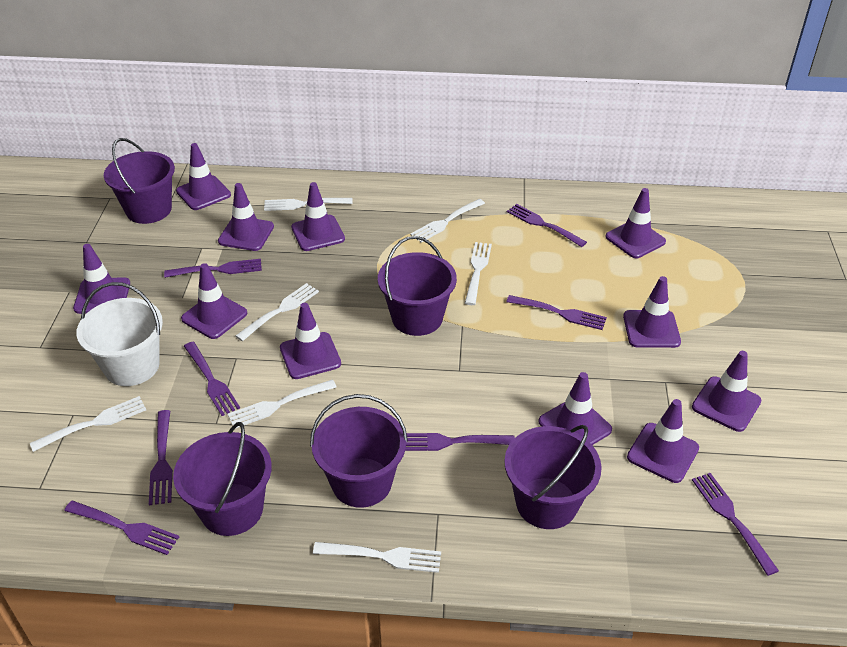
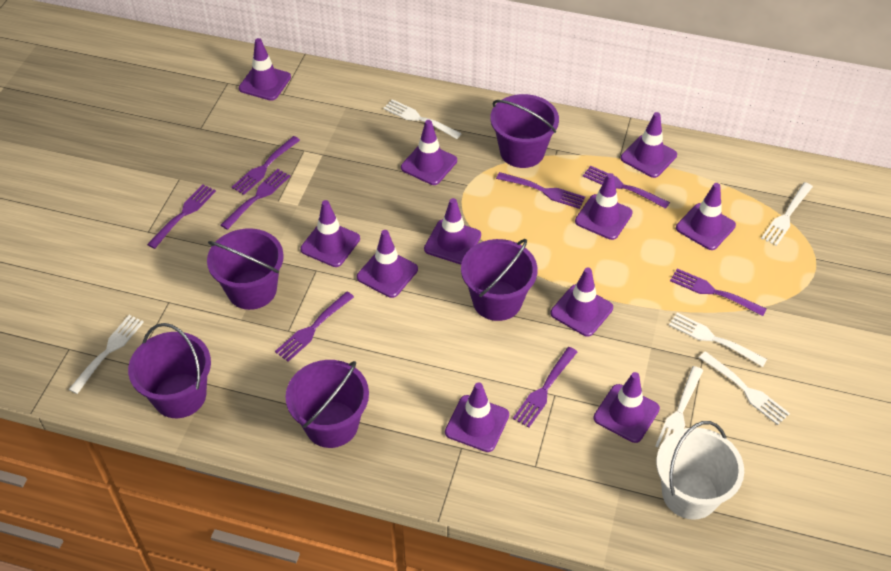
white fork: 7 -> 6

